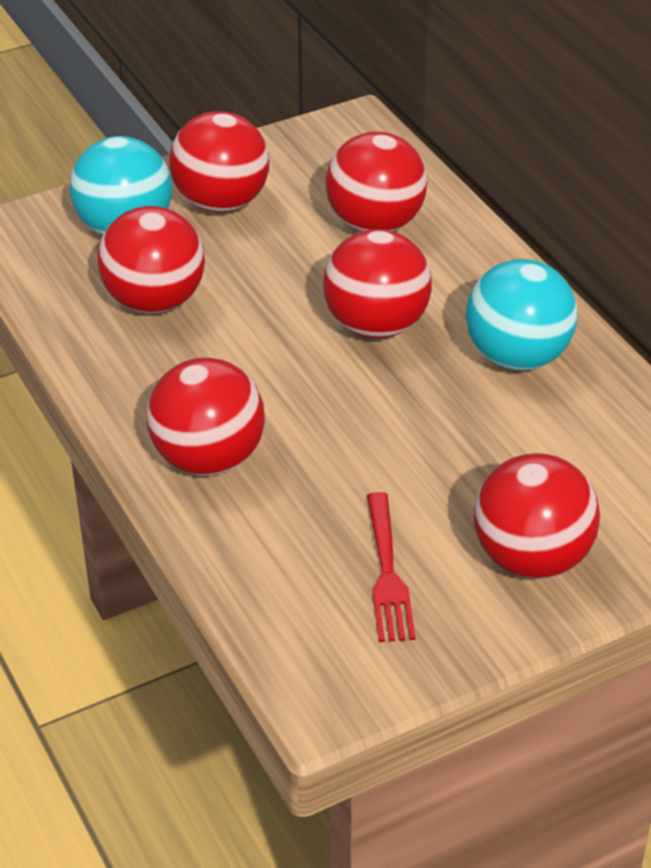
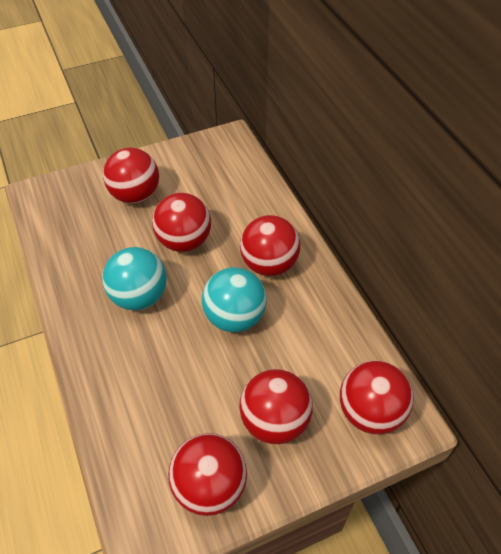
red fork: 1 -> 0

